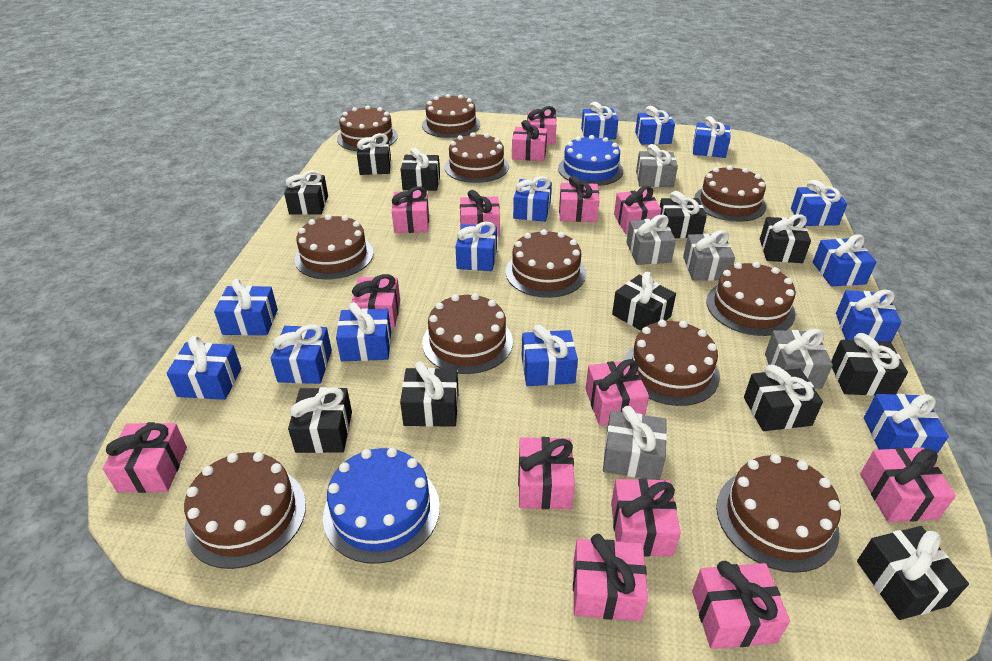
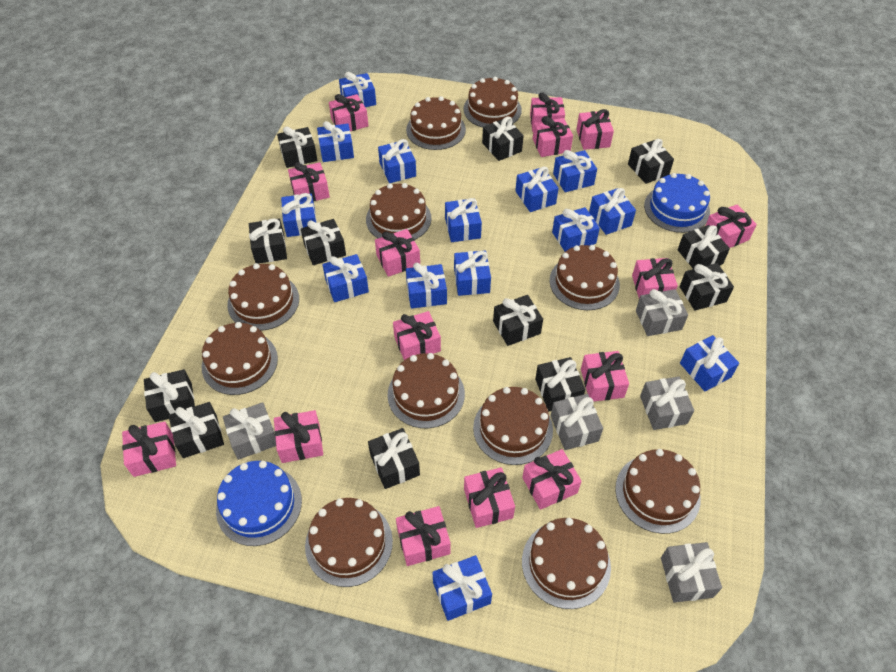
black gift: 11 -> 12
pink gift: 14 -> 15

